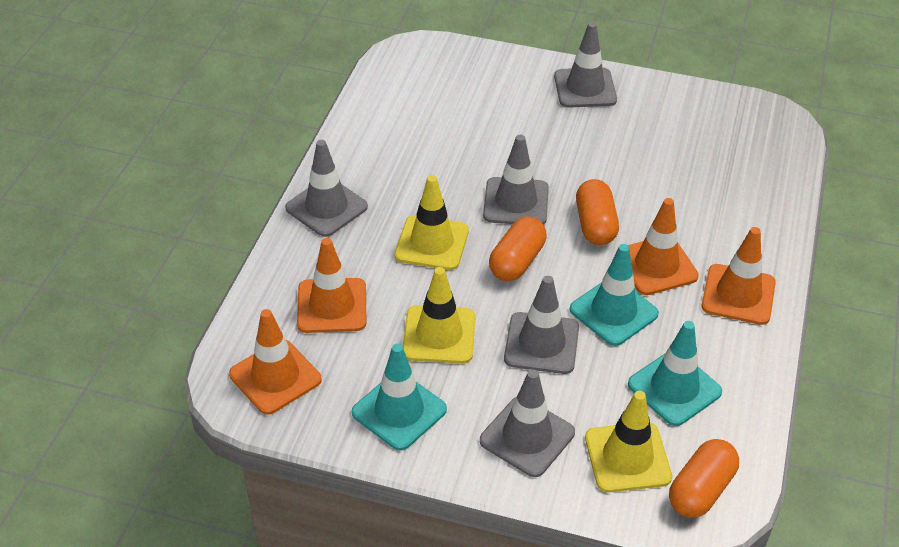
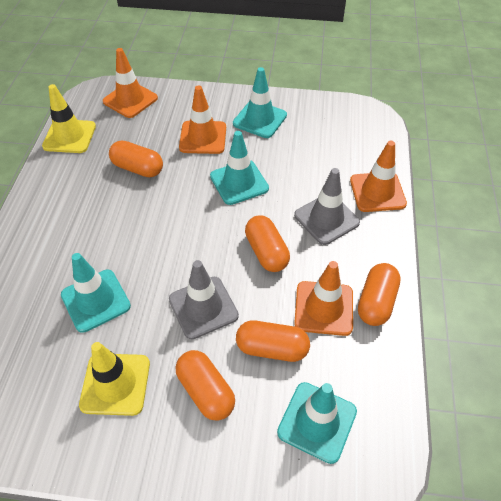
grey traffic cone: 5 -> 2
orange capsule: 3 -> 5
turquoise traffic cone: 3 -> 4
yellow traffic cone: 3 -> 2

